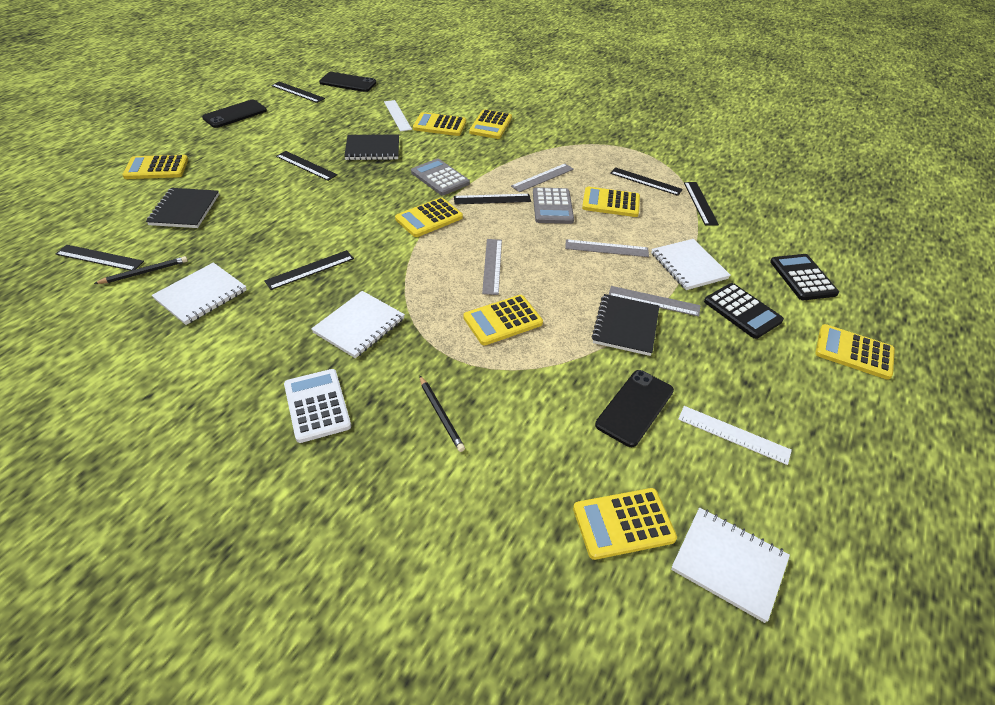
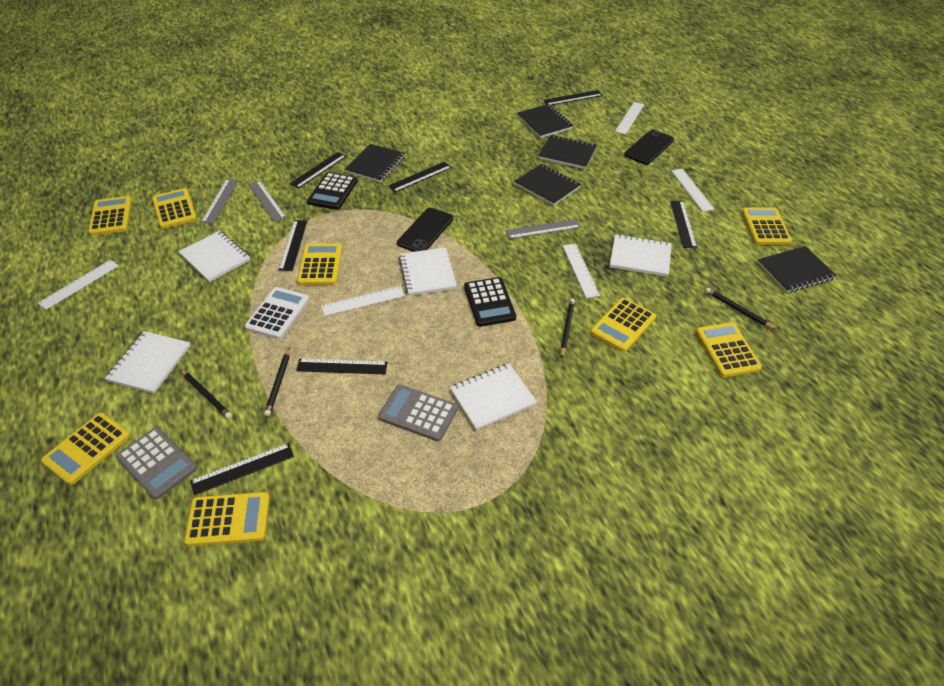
black notebook: 3 -> 5
black pencil: 2 -> 4
black phone: 3 -> 2
grey ruler: 4 -> 3
white notebook: 4 -> 5
white ruler: 2 -> 5

